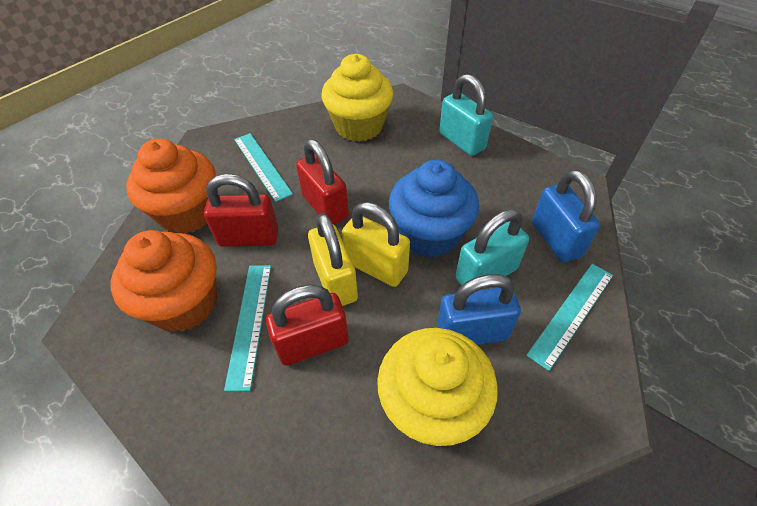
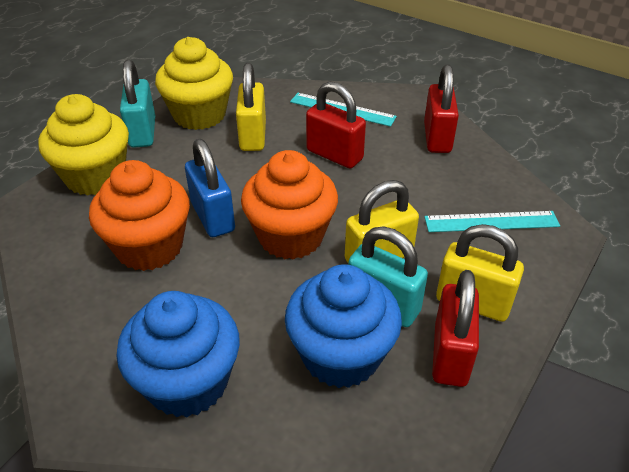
blue cupcake: 1 -> 2
blue padlock: 2 -> 1
turquoise ruler: 3 -> 2
yellow padlock: 2 -> 3

